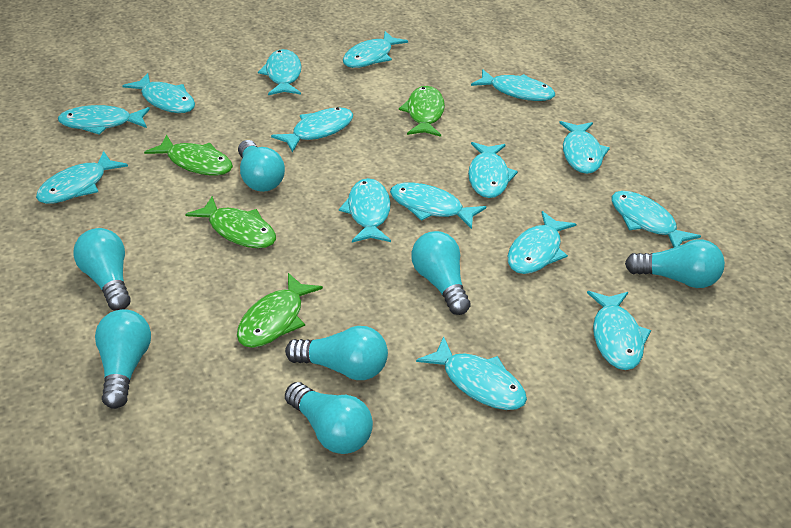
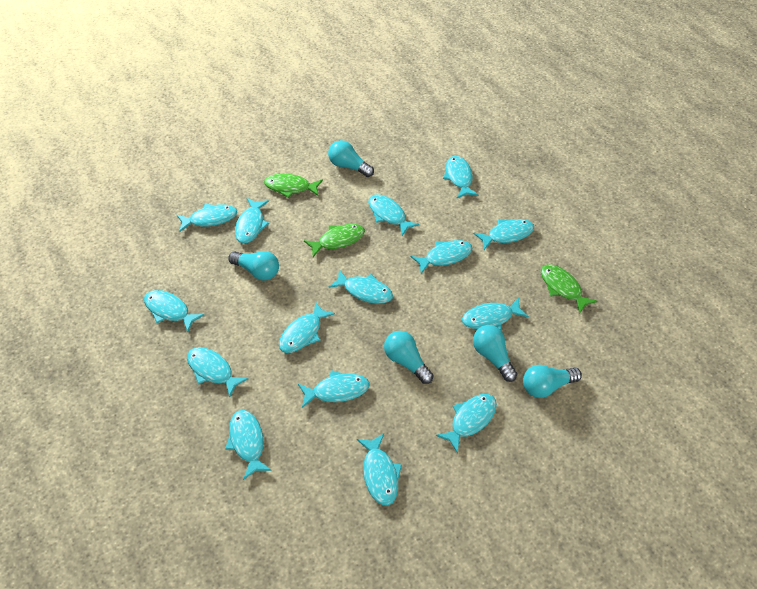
green fish: 4 -> 3
turquoise light bulb: 7 -> 5

